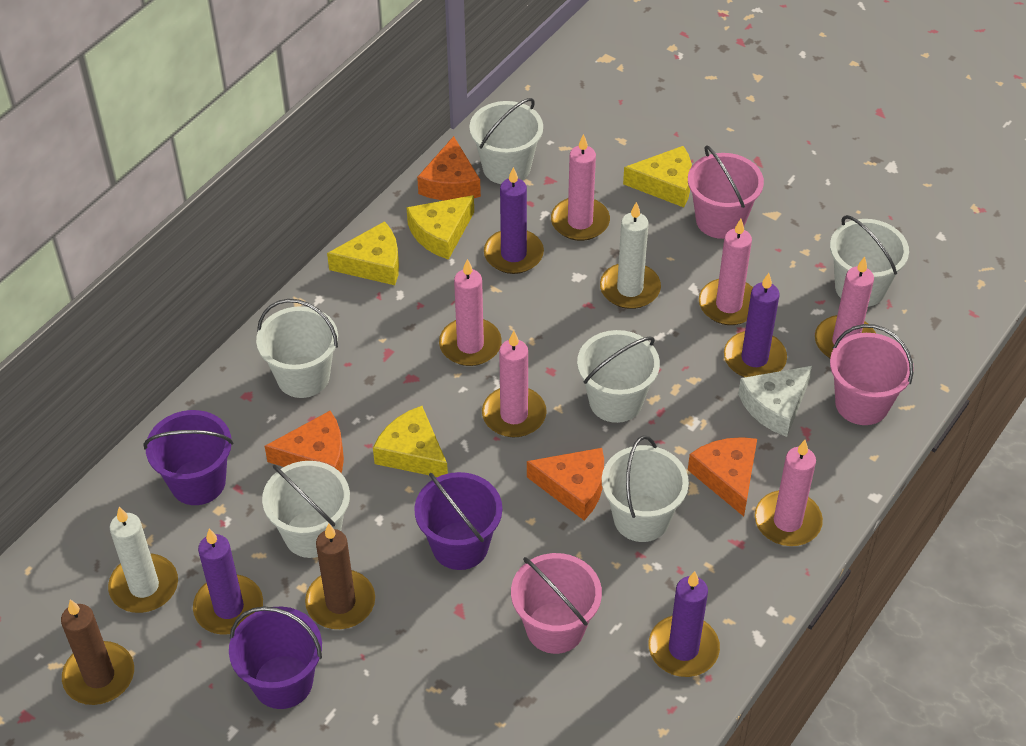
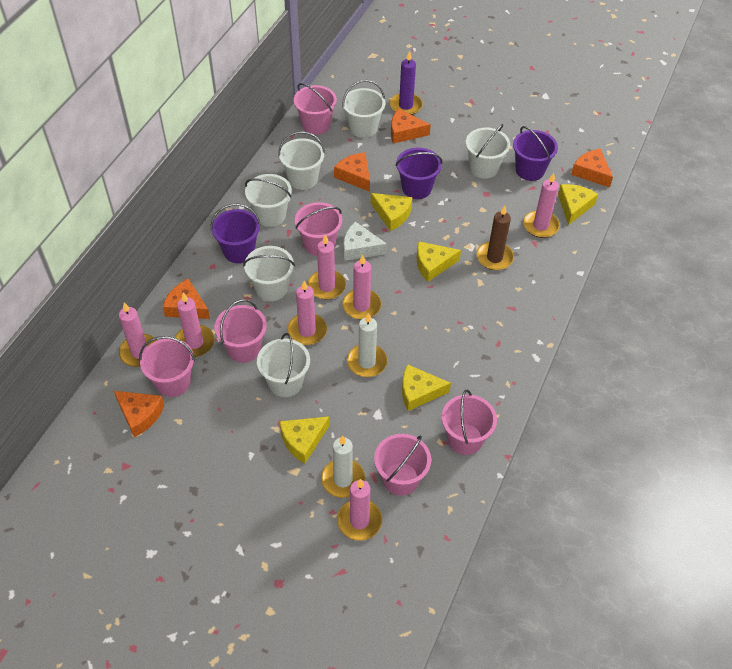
brown candle: 2 -> 1
orange cheese: 4 -> 5
pink bucket: 3 -> 6
pink candle: 6 -> 7
purple candle: 4 -> 1
yellow cheese: 4 -> 5

